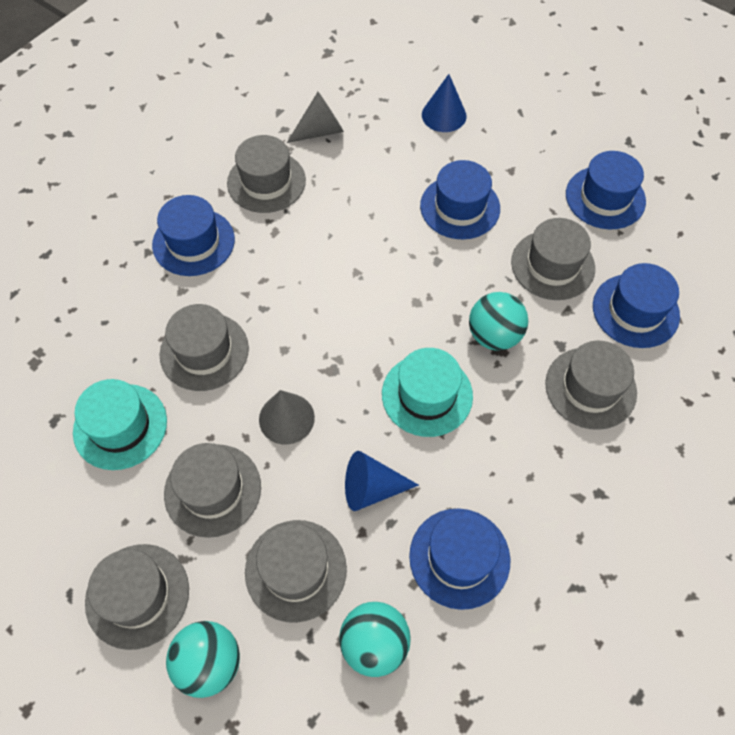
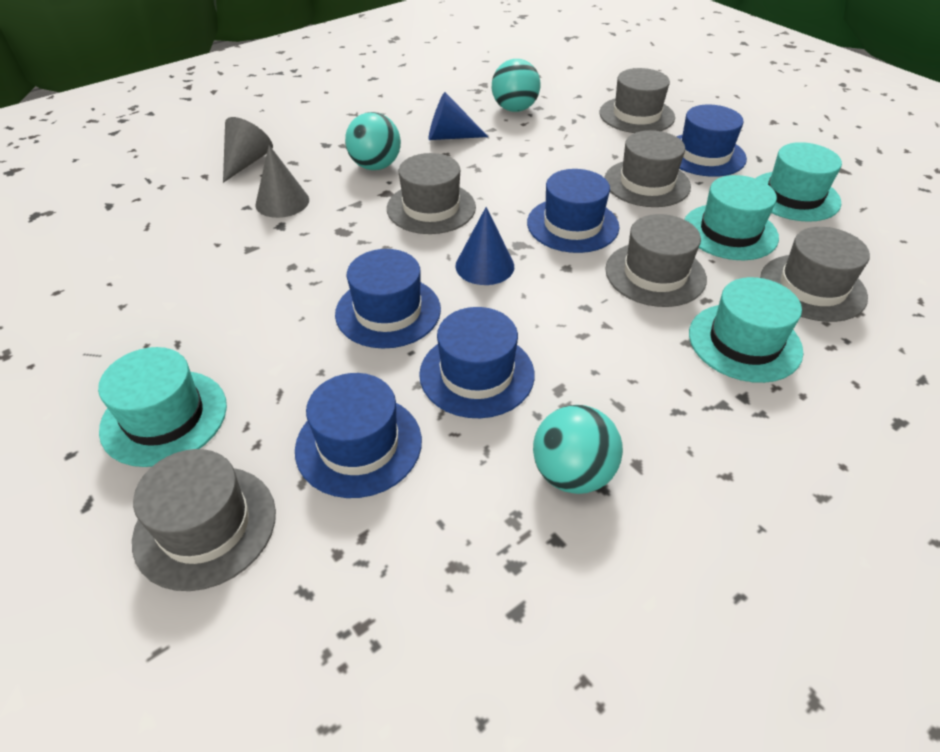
grey hat: 7 -> 6
turquoise hat: 2 -> 4

